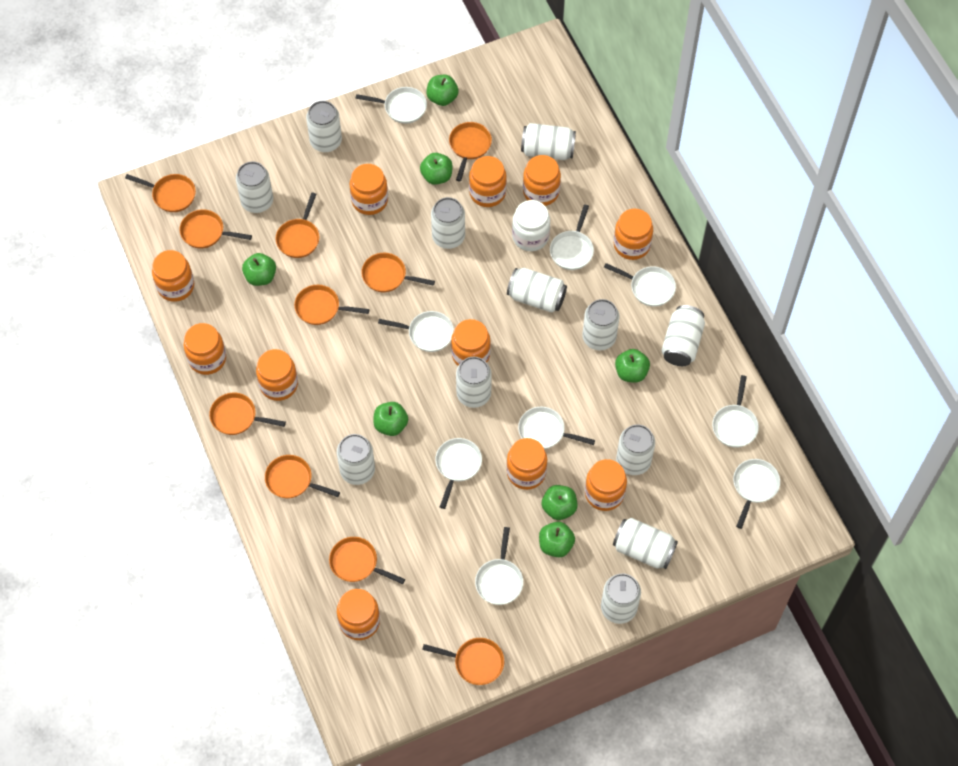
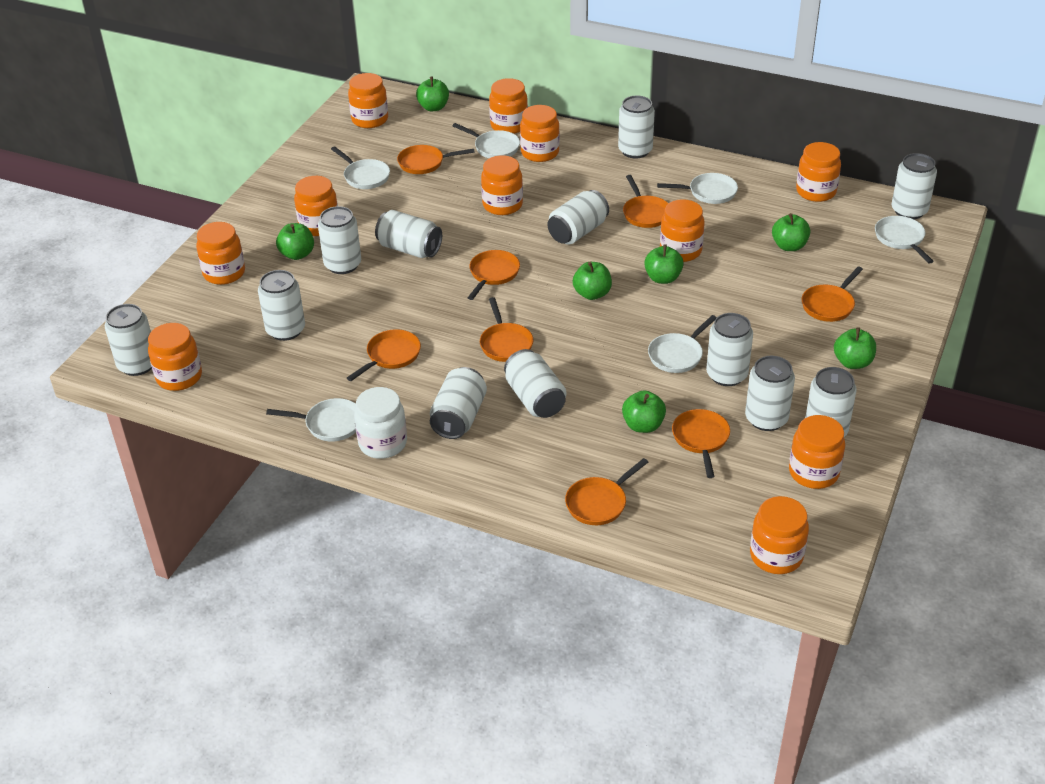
orange pan: 10 -> 8
white pan: 9 -> 6

